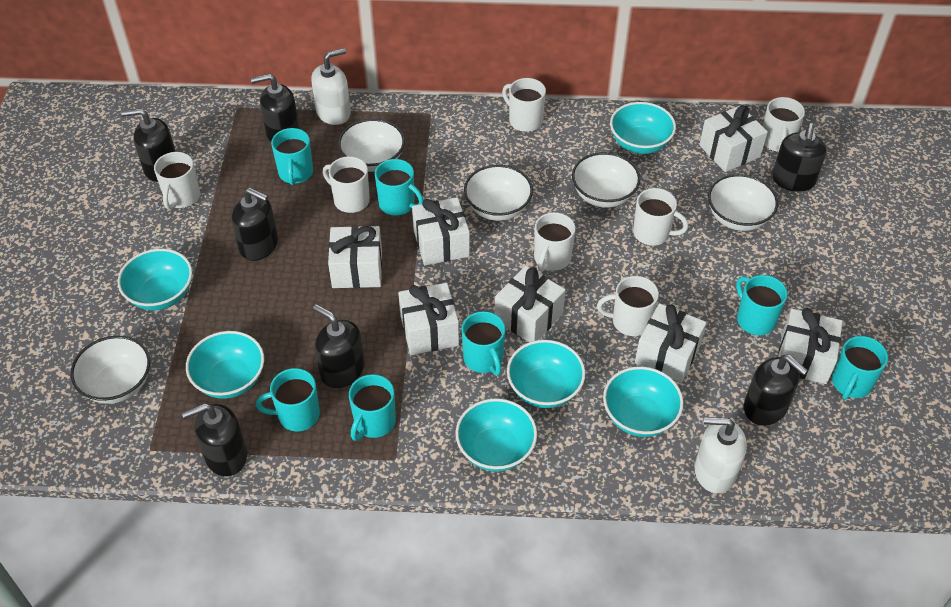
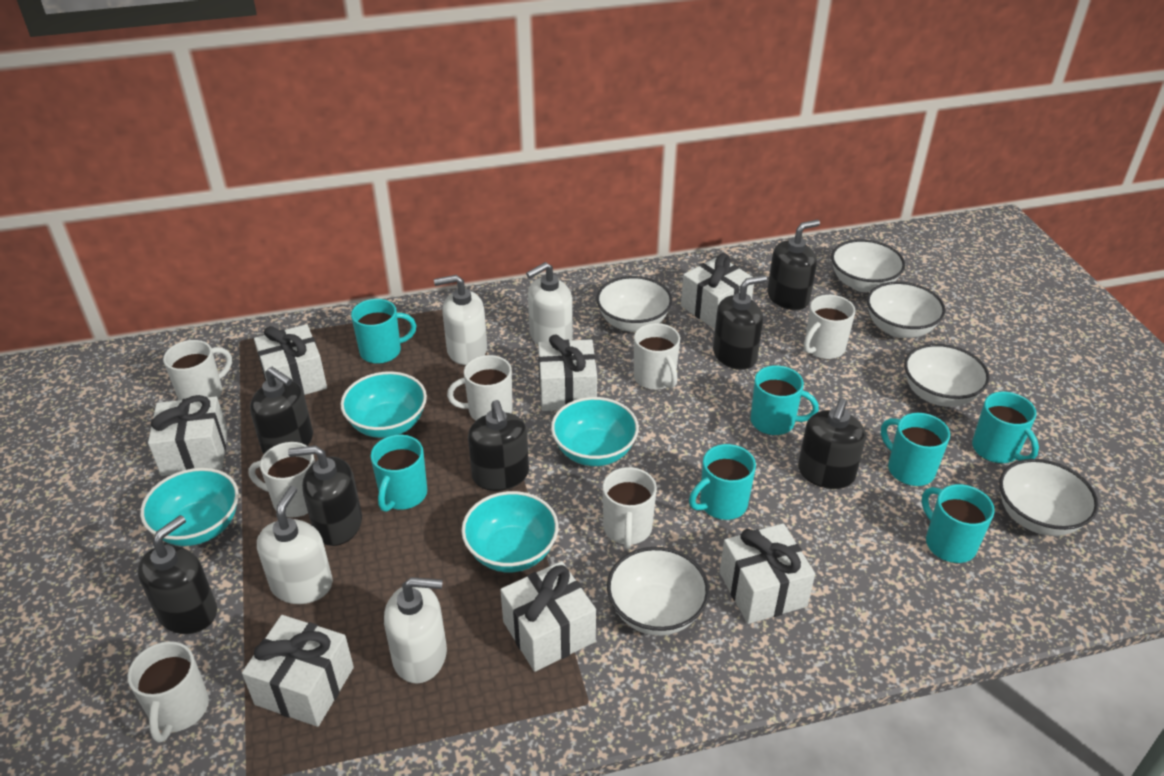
turquoise bowl: 6 -> 4
white bowl: 5 -> 6
white soap dispenser: 2 -> 4

